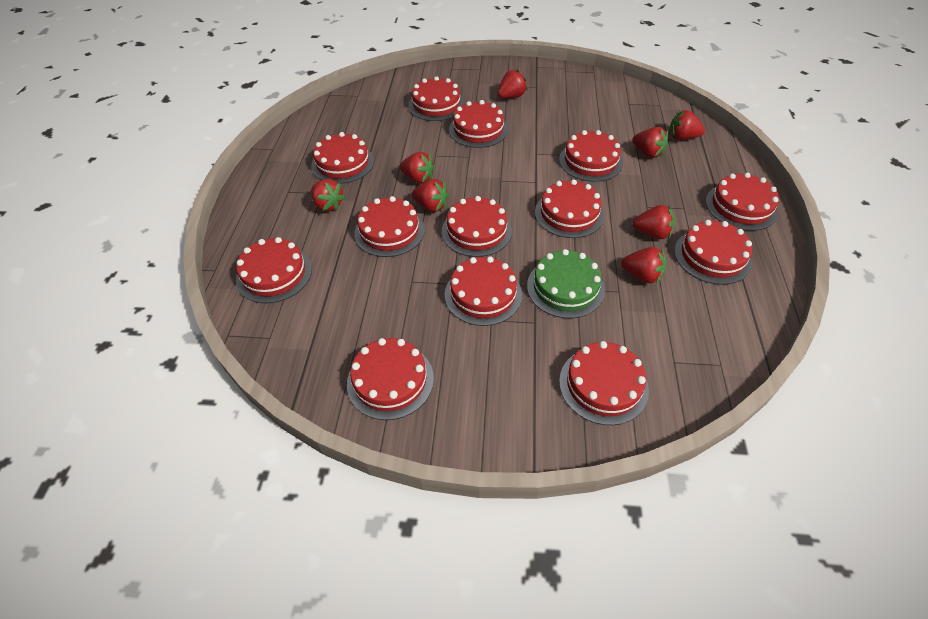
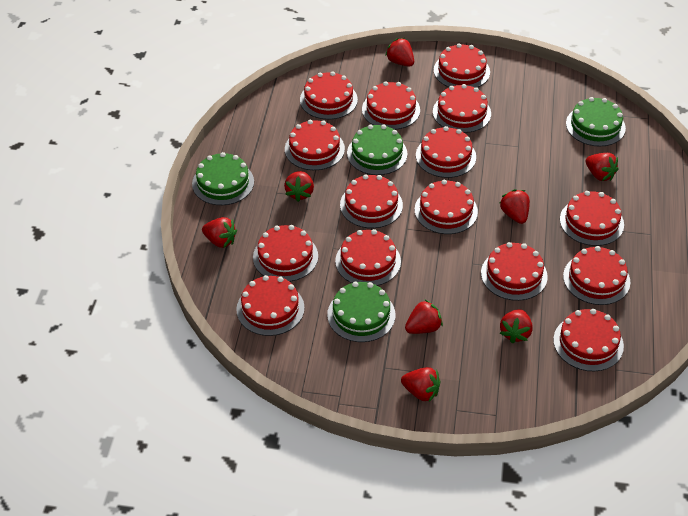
green cake: 1 -> 4
red cake: 13 -> 15

